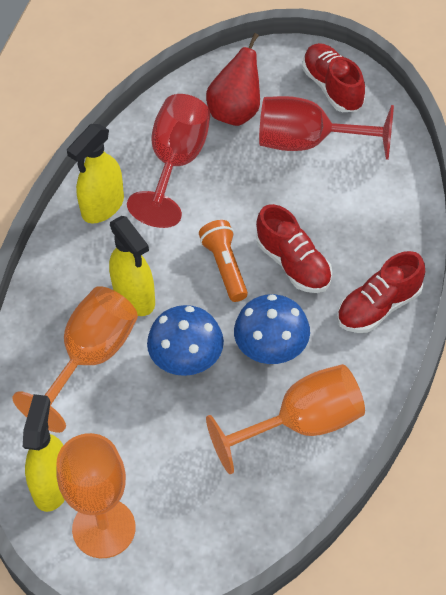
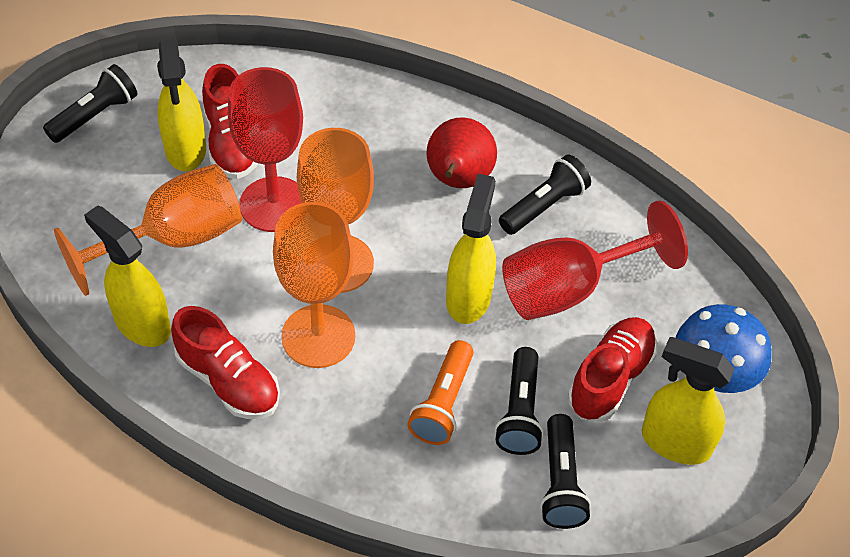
black flashlight: 0 -> 4
blue mushroom: 2 -> 1
yellow spray bottle: 3 -> 4

